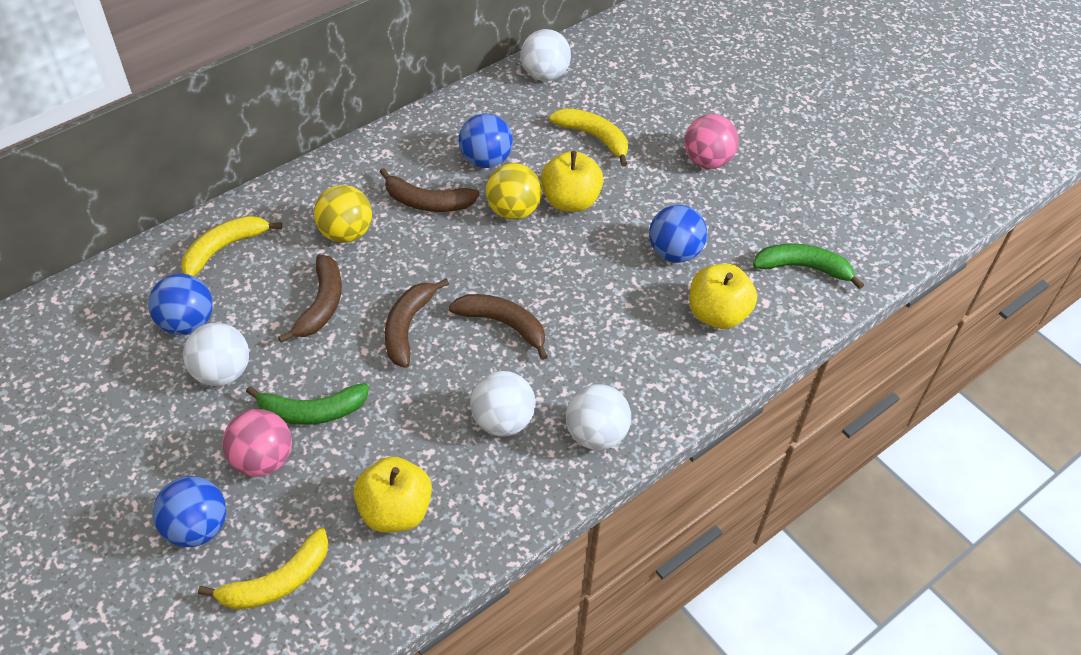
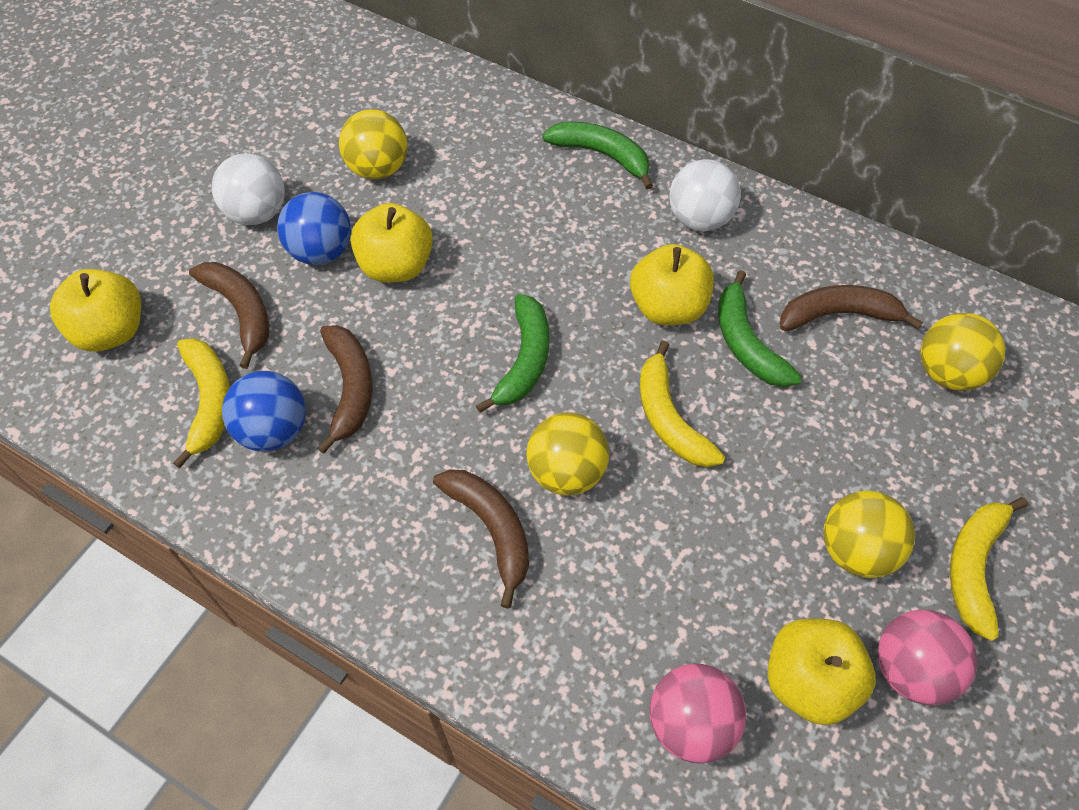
blue ball: 4 -> 2
green banana: 2 -> 3
white ball: 4 -> 2
yellow apple: 3 -> 4
yellow ball: 2 -> 4

